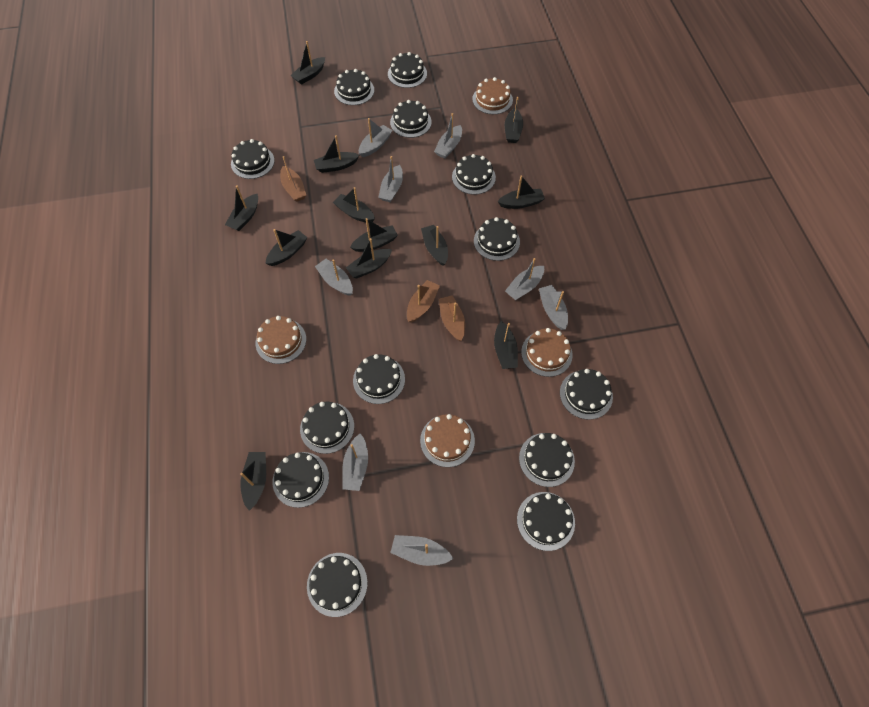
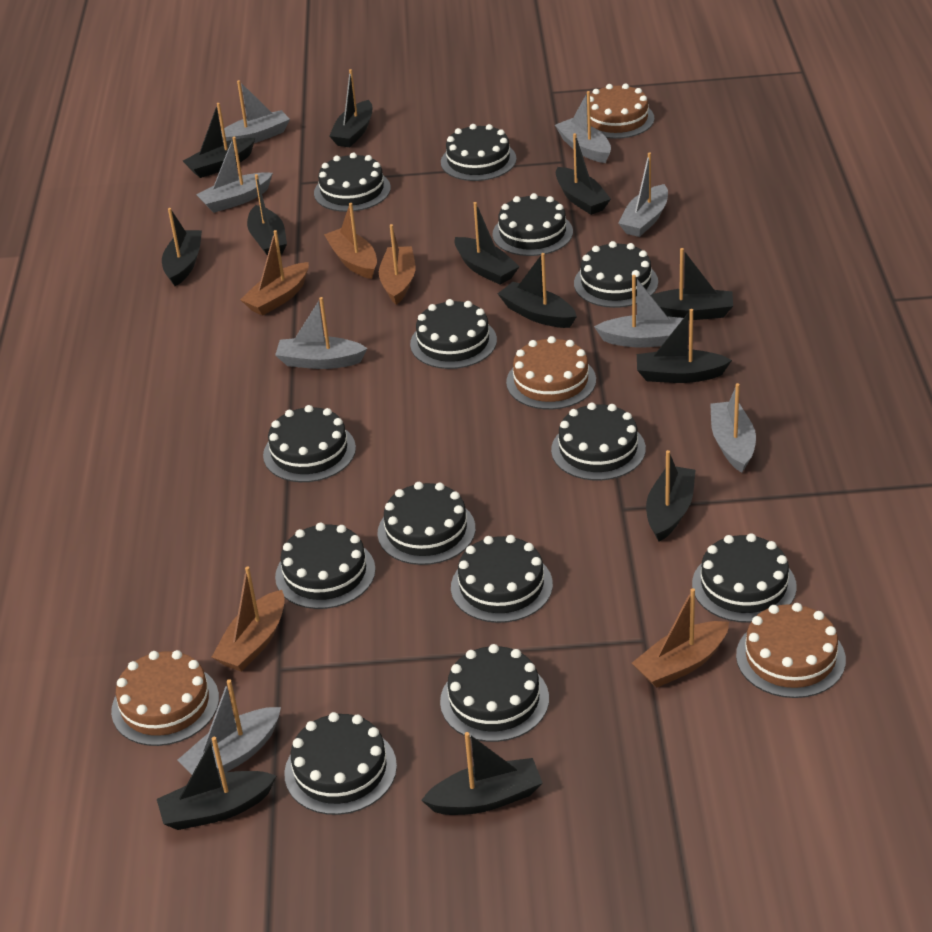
brown boat: 3 -> 5

